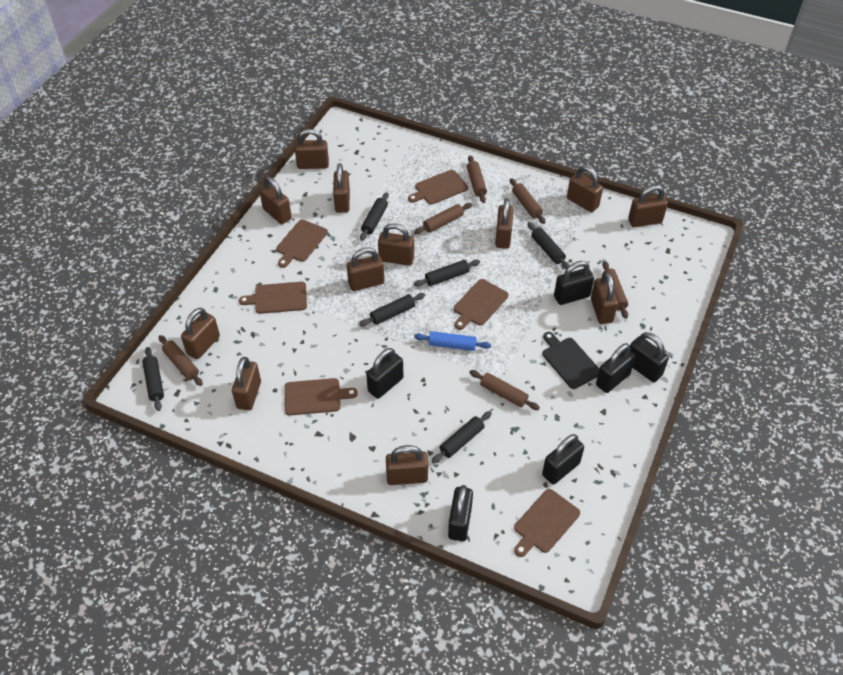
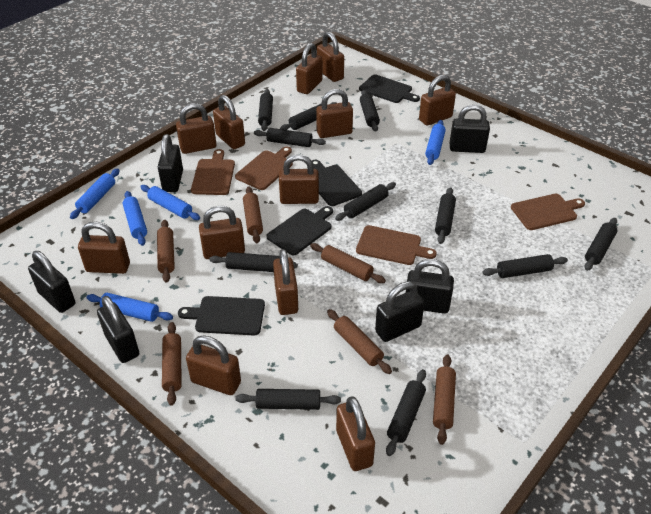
black cutting board: 1 -> 4
black rolling pin: 6 -> 11
blue rolling pin: 1 -> 5
brown cutting board: 6 -> 4

